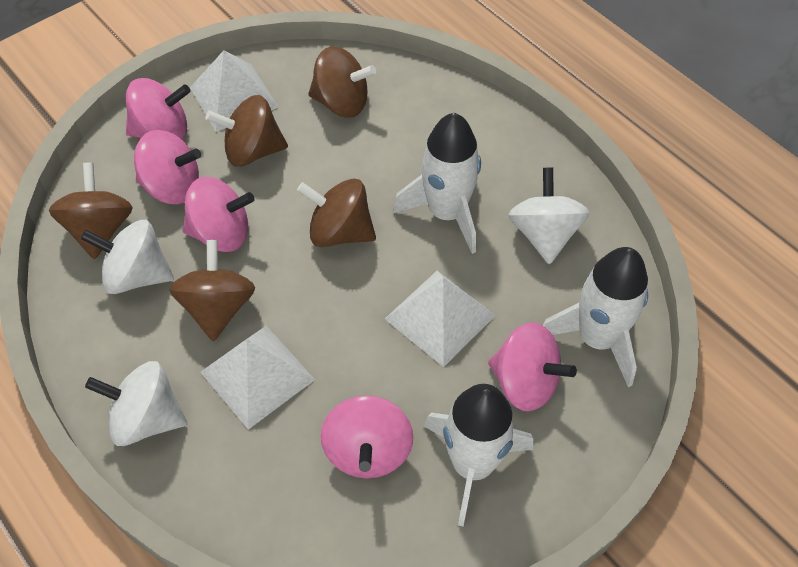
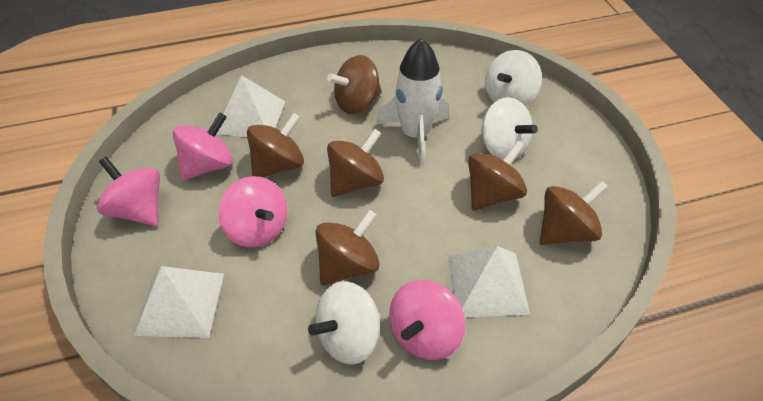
brown spinning top: 5 -> 6
pink spinning top: 5 -> 4
white rocket: 3 -> 1

